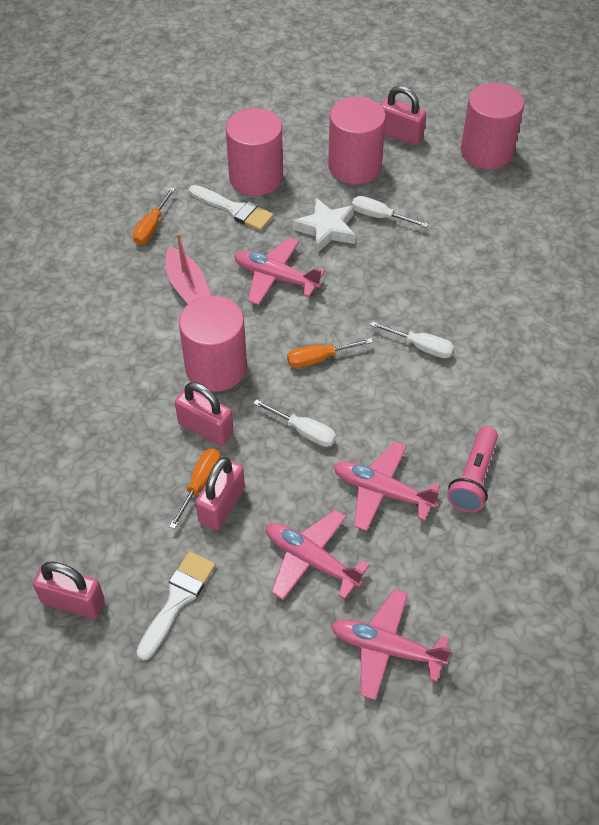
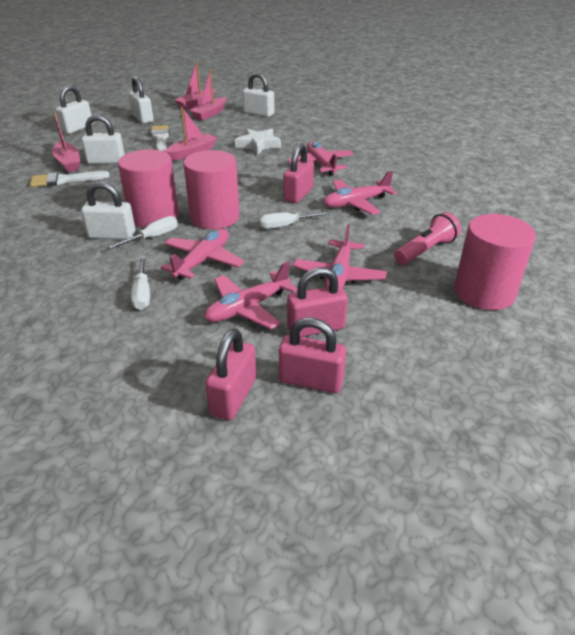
orange screwdriver: 3 -> 0
pink boat: 1 -> 4
pink cylinder: 4 -> 3
pink plane: 4 -> 5
white padlock: 0 -> 5

